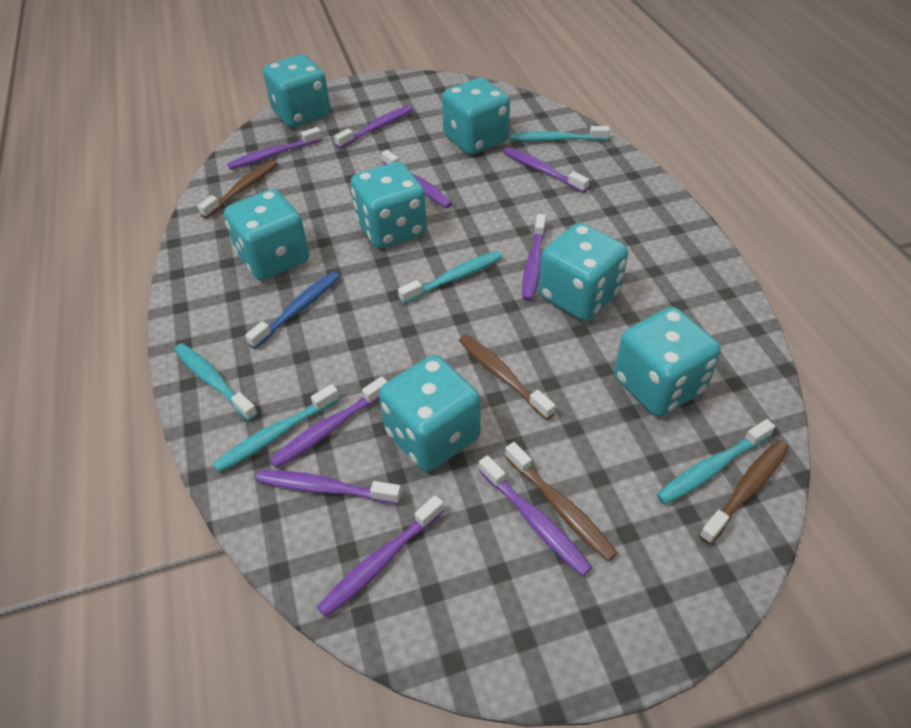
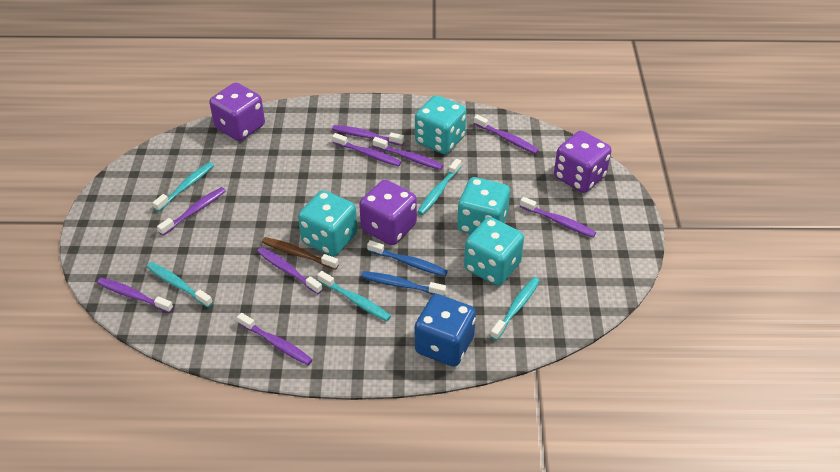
blue dice: 0 -> 1
blue toothbrush: 1 -> 2
brown toothbrush: 4 -> 1
purple dice: 0 -> 3
turquoise dice: 7 -> 4

